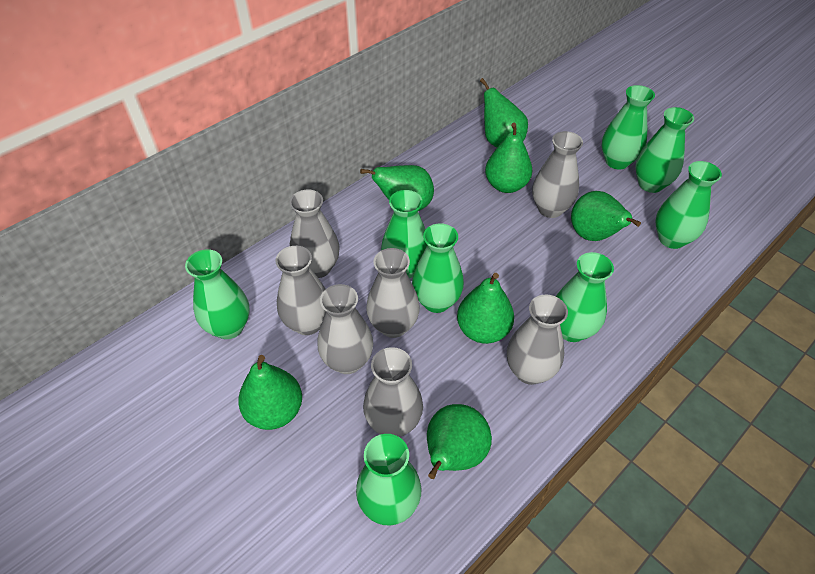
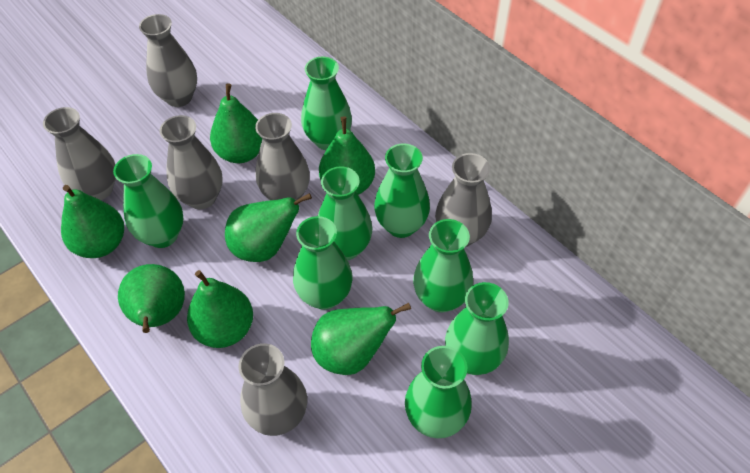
grey vase: 7 -> 6

